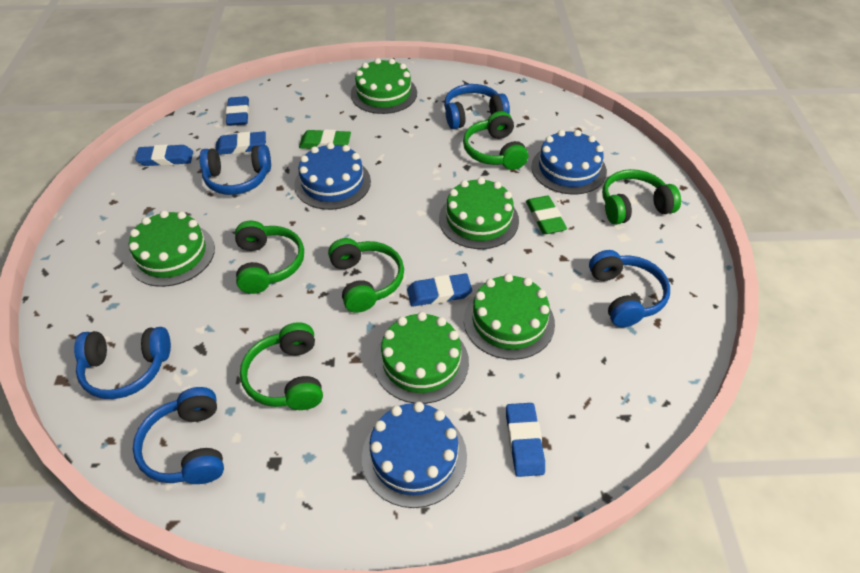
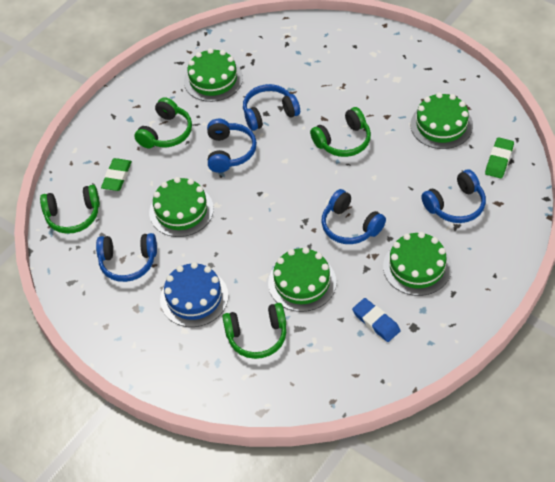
blue cake: 3 -> 1
blue eraser: 5 -> 1
green headphones: 5 -> 4

